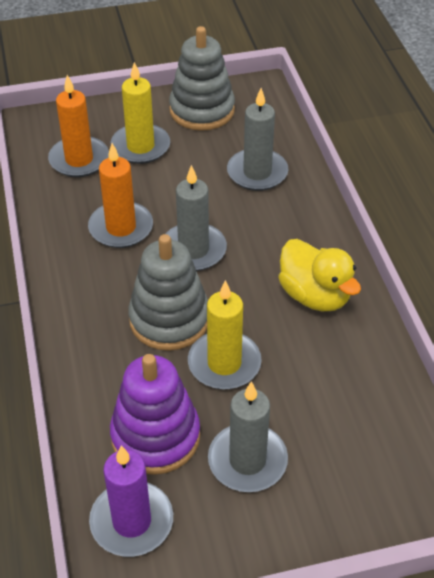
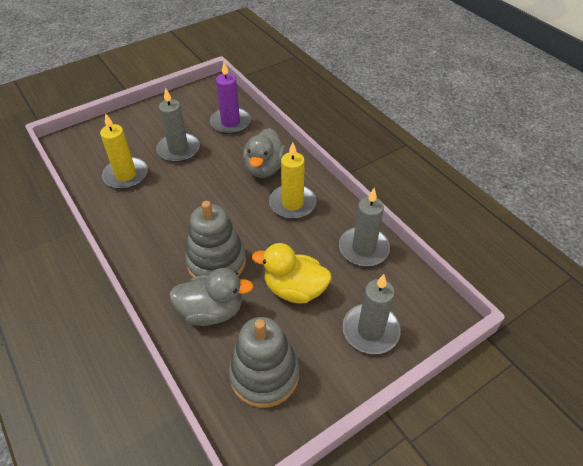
grey duck: 0 -> 2
orange candle: 2 -> 0
purple stacking toy: 1 -> 0

